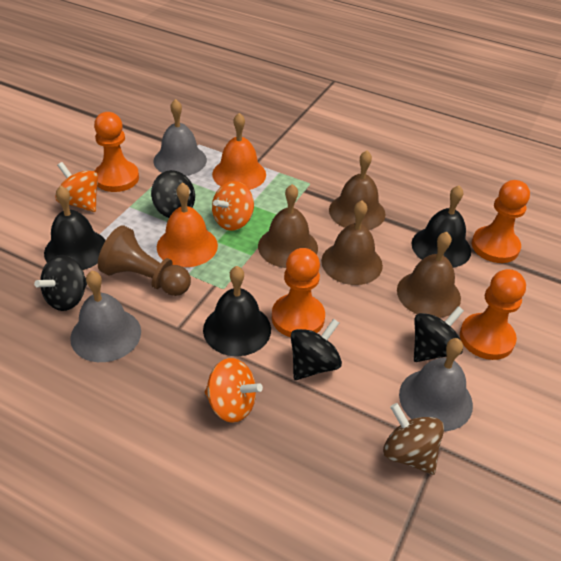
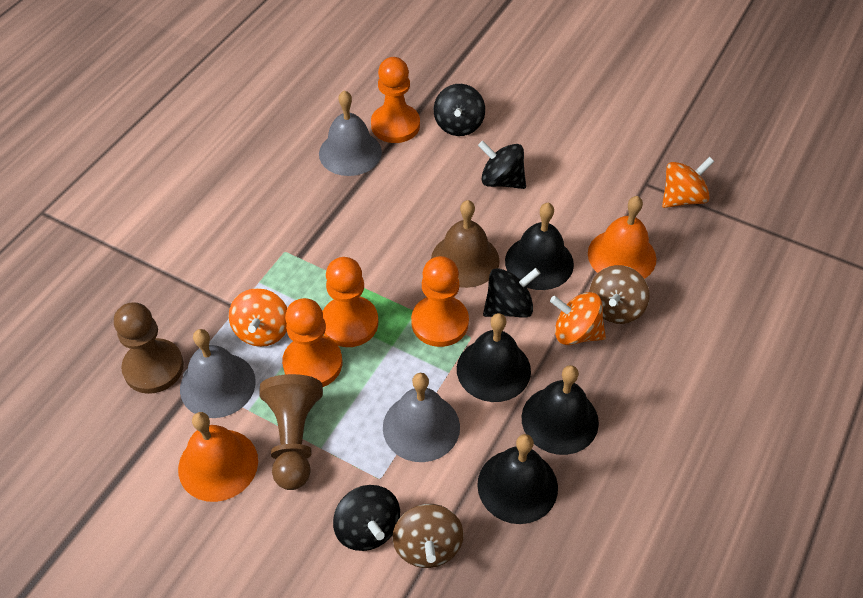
black bell: 3 -> 4
brown bell: 4 -> 1
brown pawn: 1 -> 2
brown spinning top: 1 -> 2

